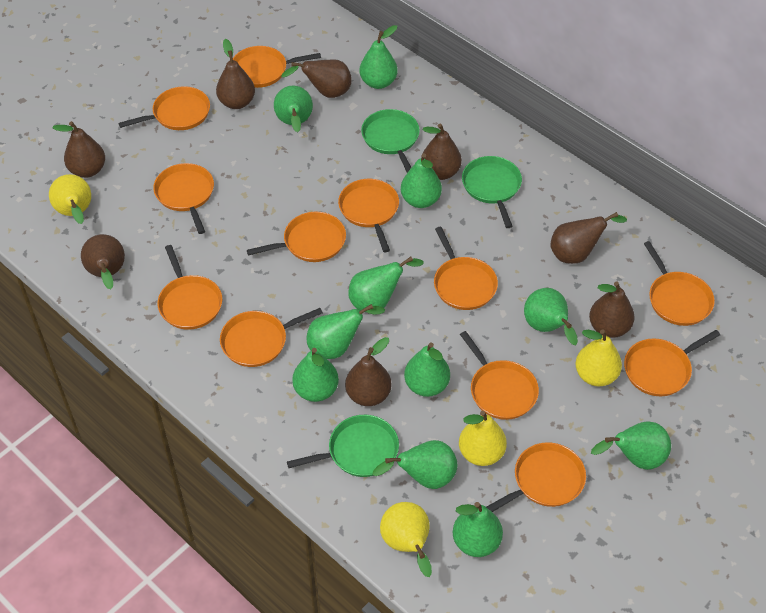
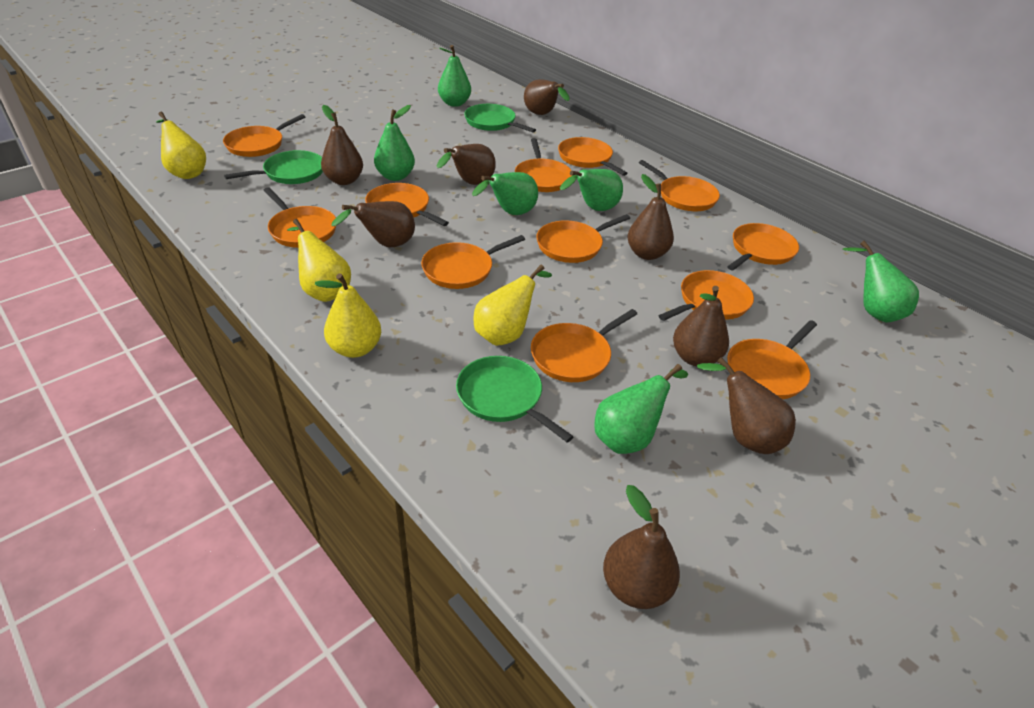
green pear: 11 -> 6

